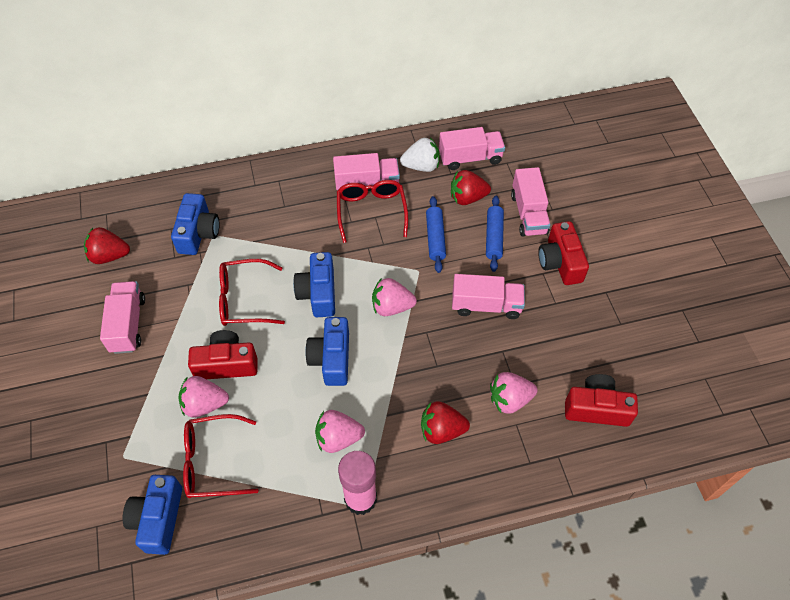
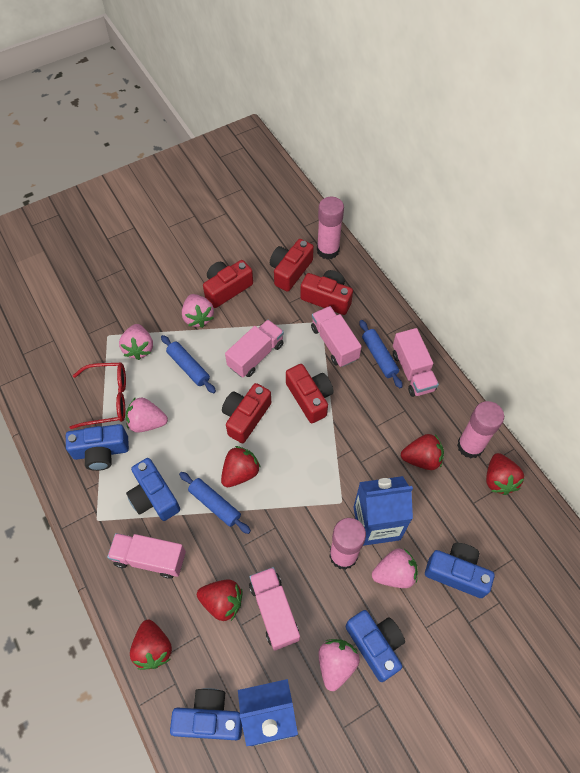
blue camera: 4 -> 5
blue carton: 0 -> 2
blue rolling pin: 2 -> 3
pink glue stick: 1 -> 3
pink strawberry: 4 -> 5
red camera: 3 -> 5
red glasses: 3 -> 1
red strawberry: 3 -> 5
white strawberry: 1 -> 0

